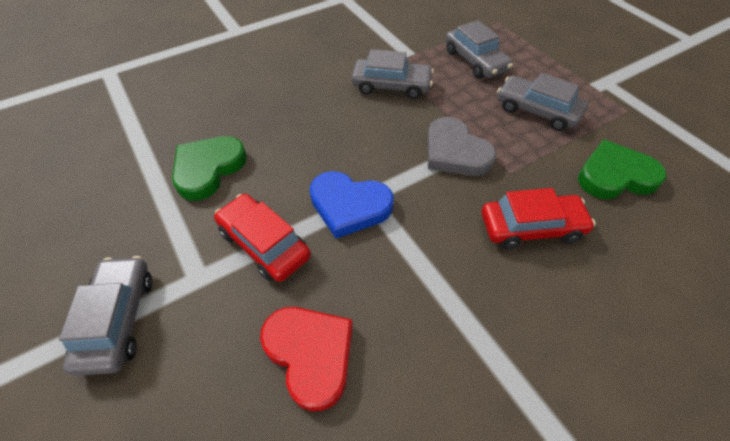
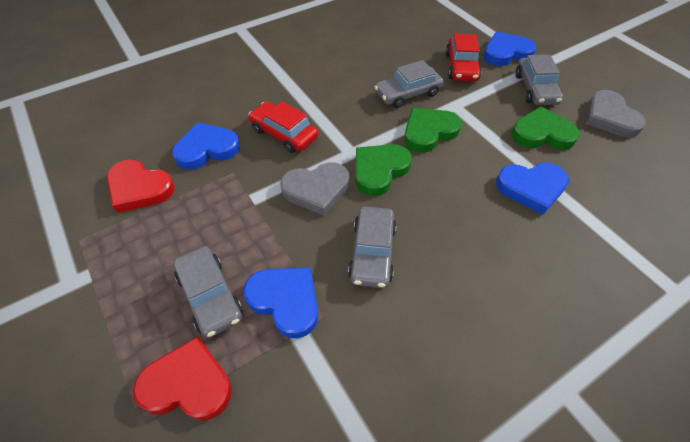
blue heart: 1 -> 4
green heart: 2 -> 3
grey heart: 1 -> 2
red heart: 1 -> 2

